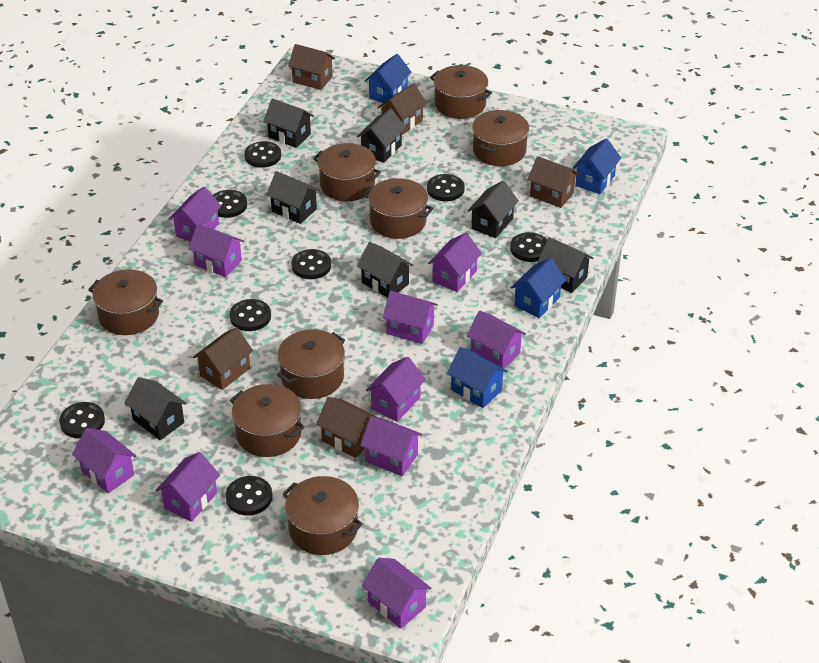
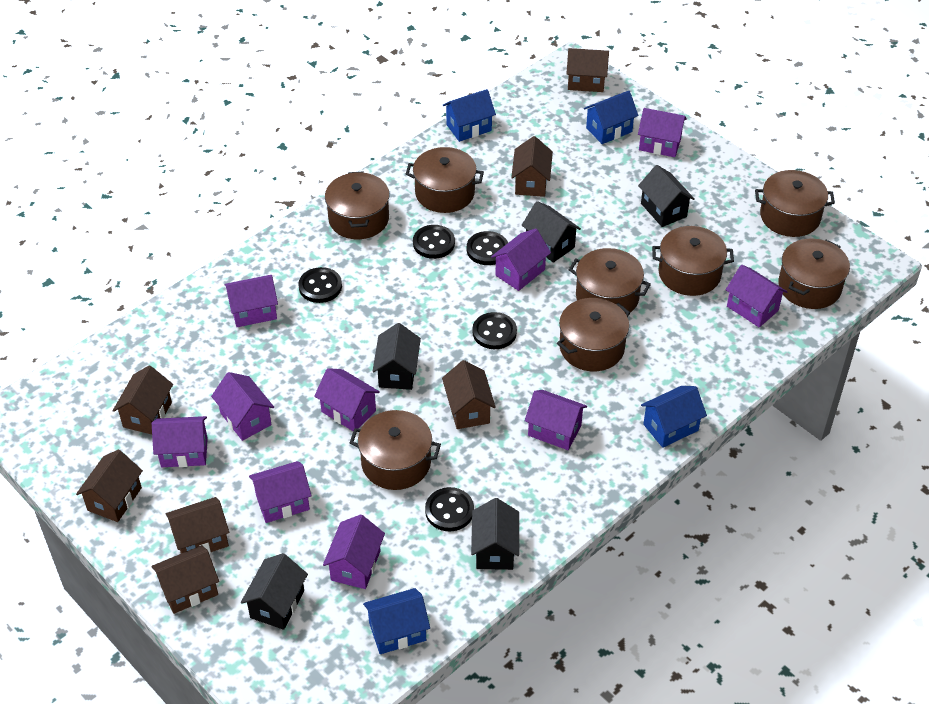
black button: 8 -> 5
black house: 7 -> 5
brown house: 5 -> 7

